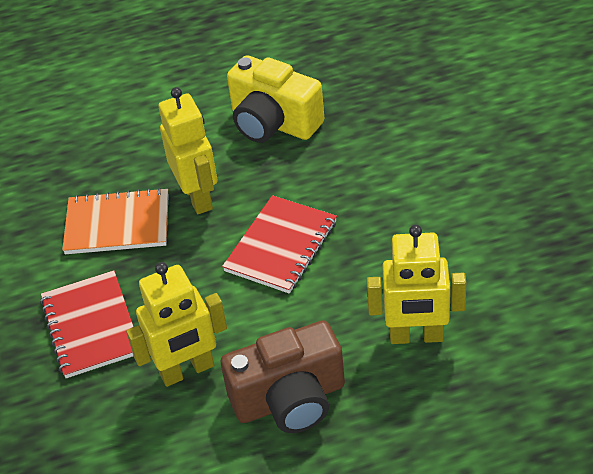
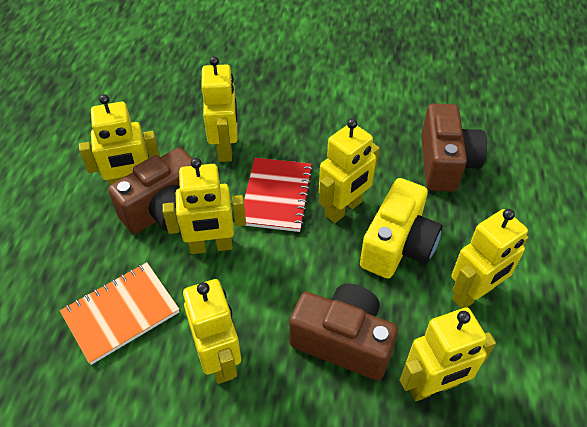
brown camera: 1 -> 3
red notebook: 2 -> 1
yellow robot: 3 -> 7

